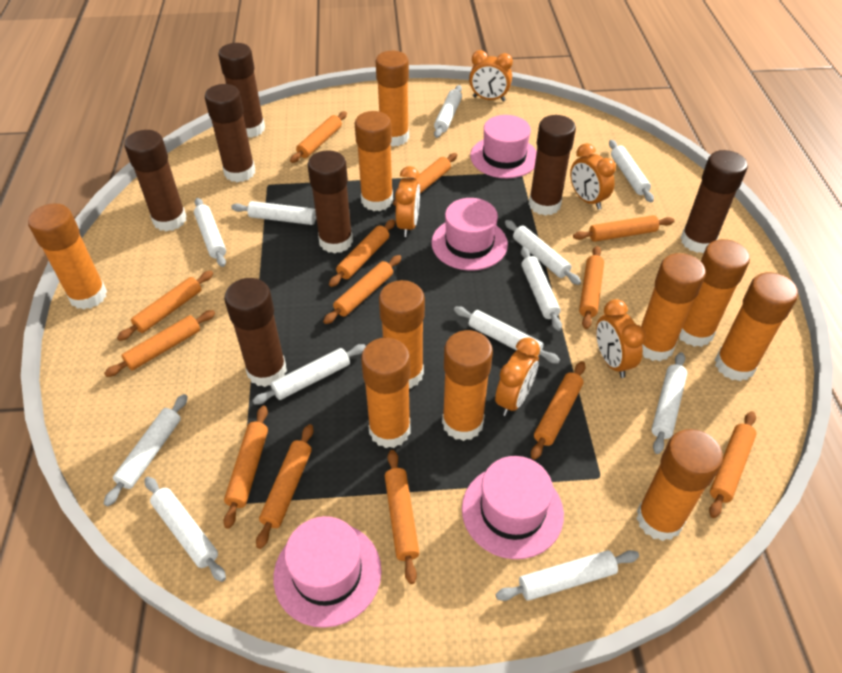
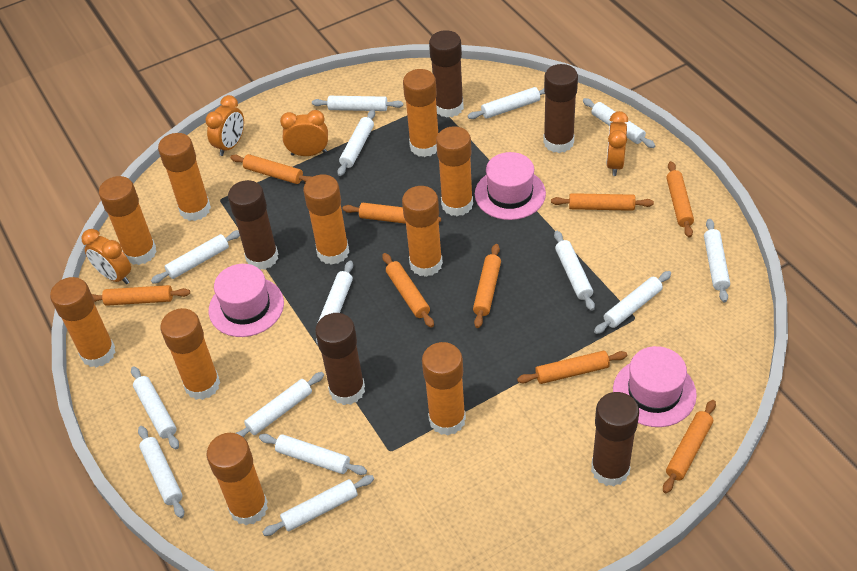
brown glue stick: 7 -> 5
orange clock: 5 -> 4
orange rolling pin: 13 -> 9
pink hat: 4 -> 3
white rolling pin: 12 -> 14

